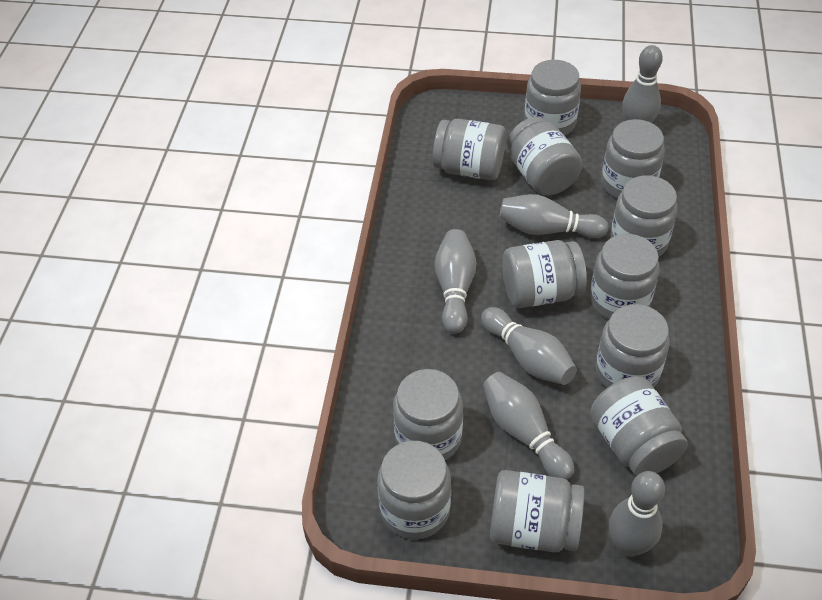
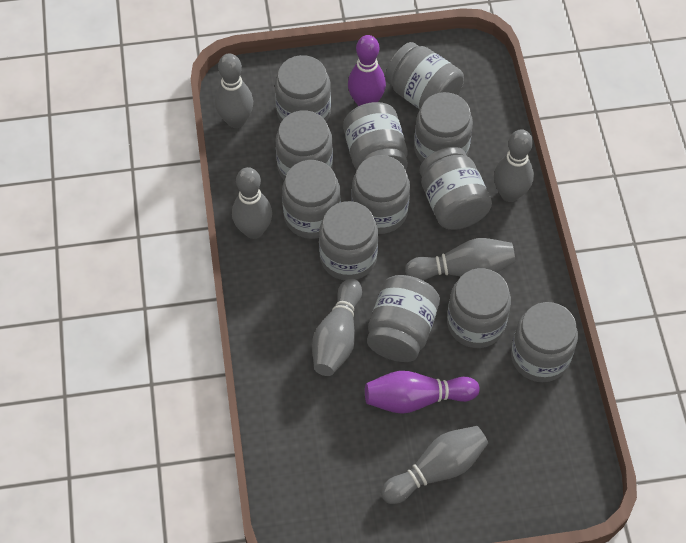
purple bowling pin: 0 -> 2

